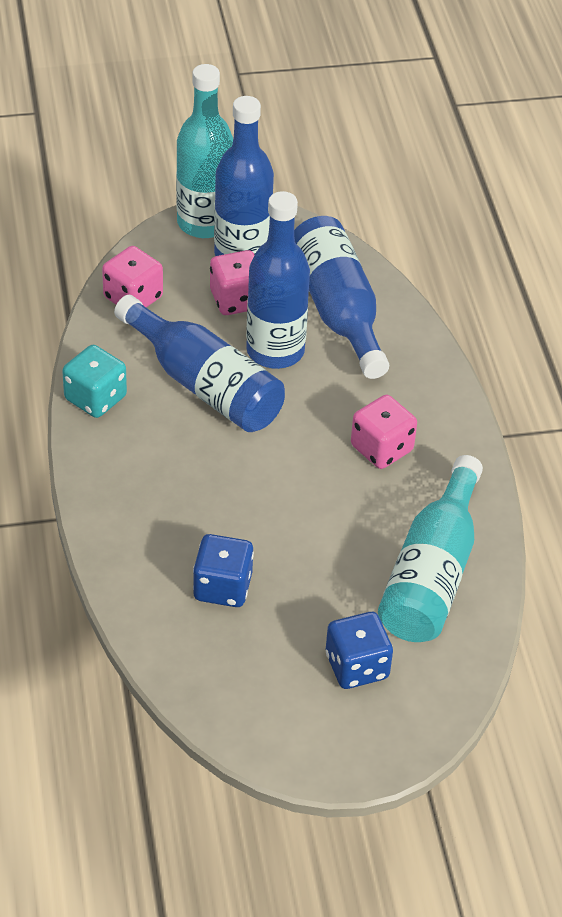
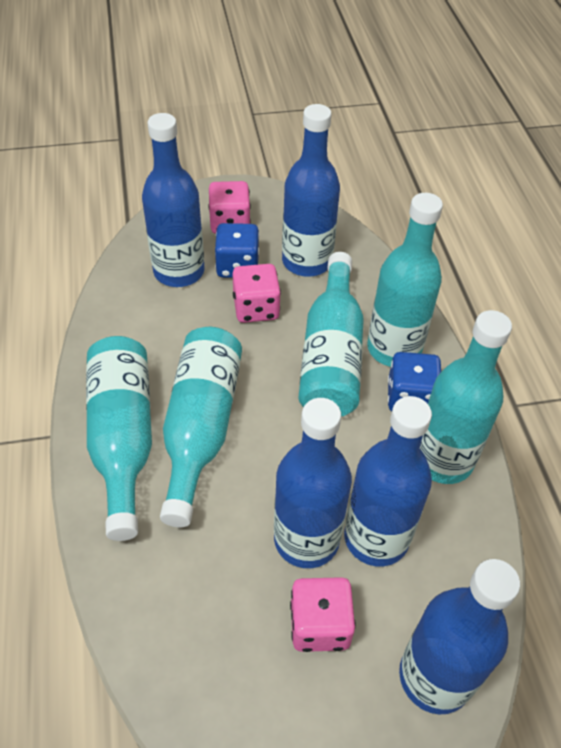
blue bottle: 4 -> 5
turquoise bottle: 2 -> 5
turquoise dice: 1 -> 0

